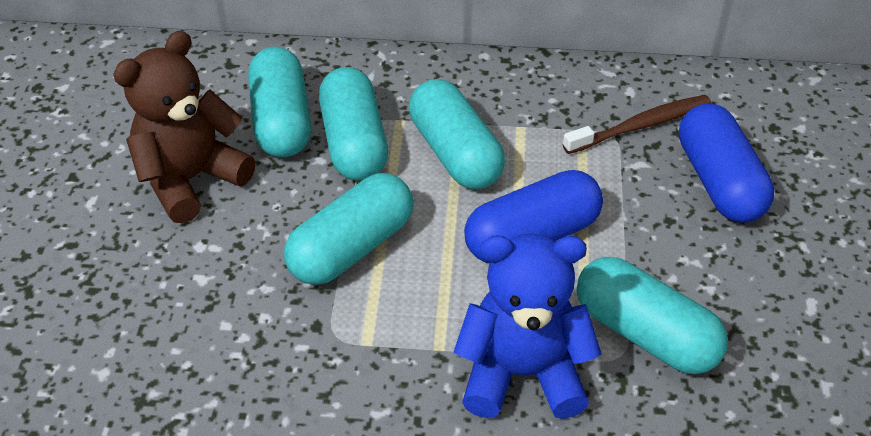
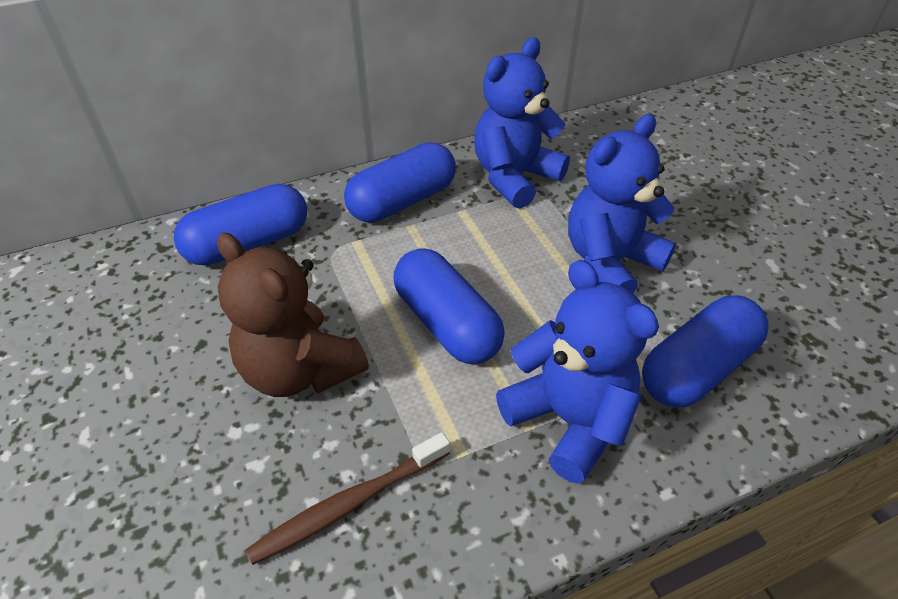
blue capsule: 2 -> 4
blue teddy bear: 1 -> 3
turquoise capsule: 5 -> 0

